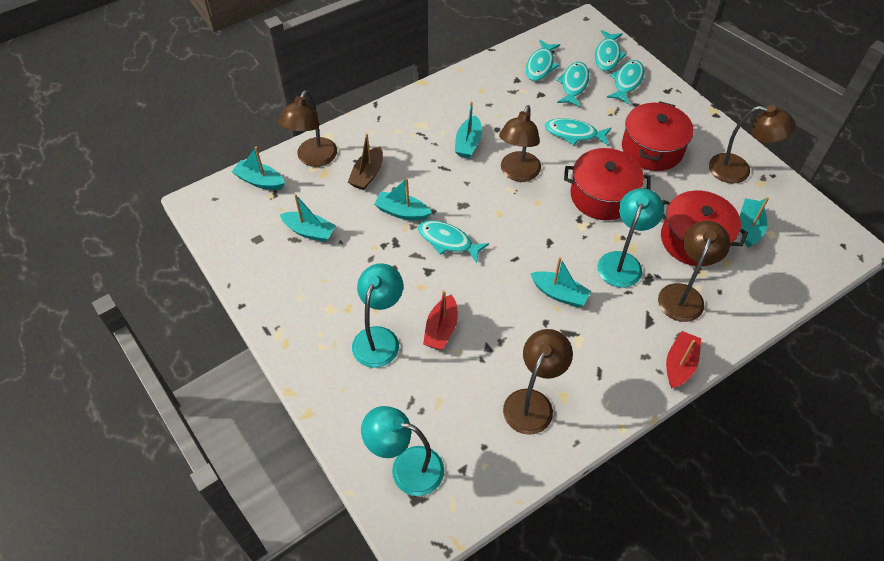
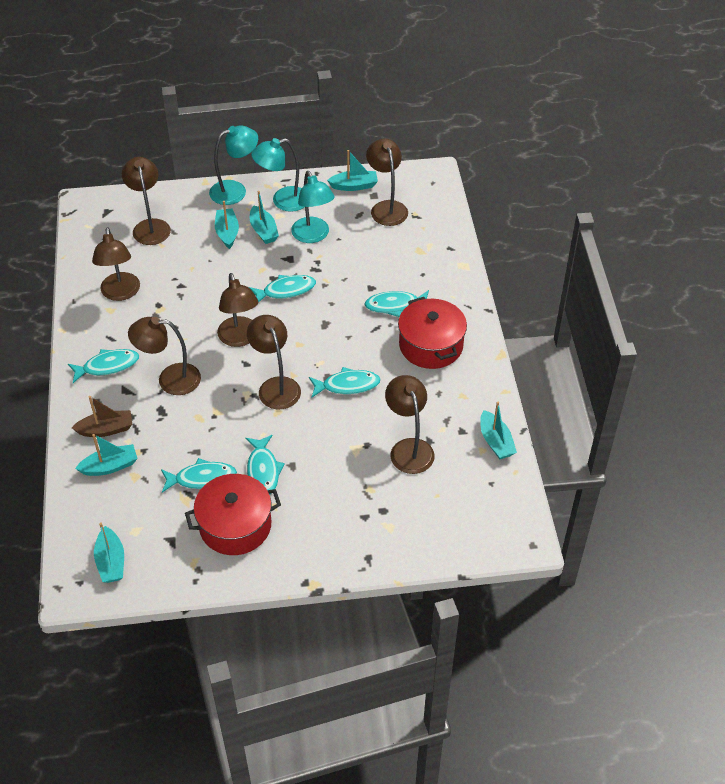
brown lamp: 5 -> 7
red boat: 2 -> 0
red pot: 3 -> 2

